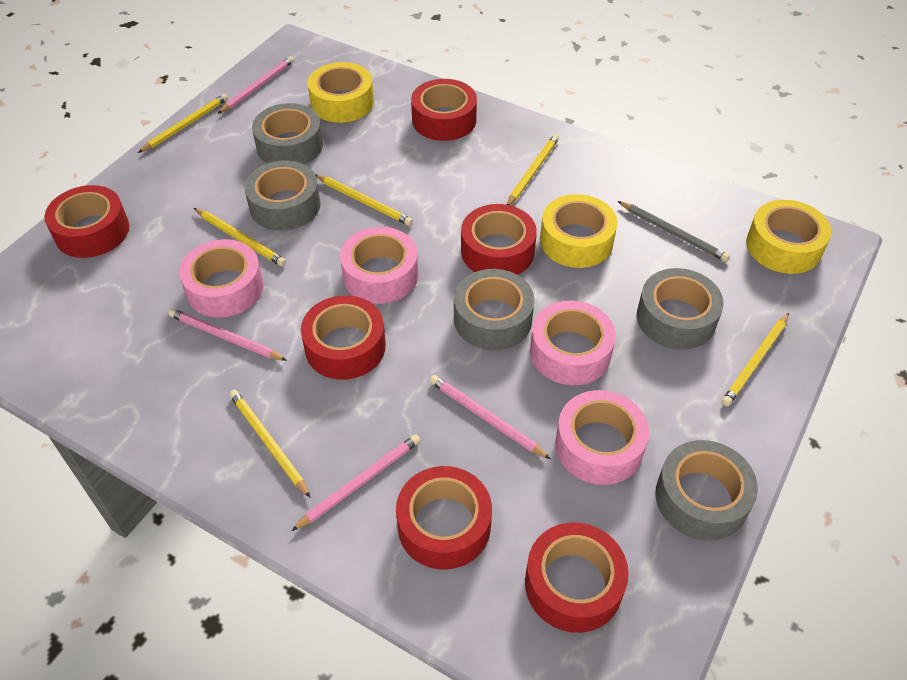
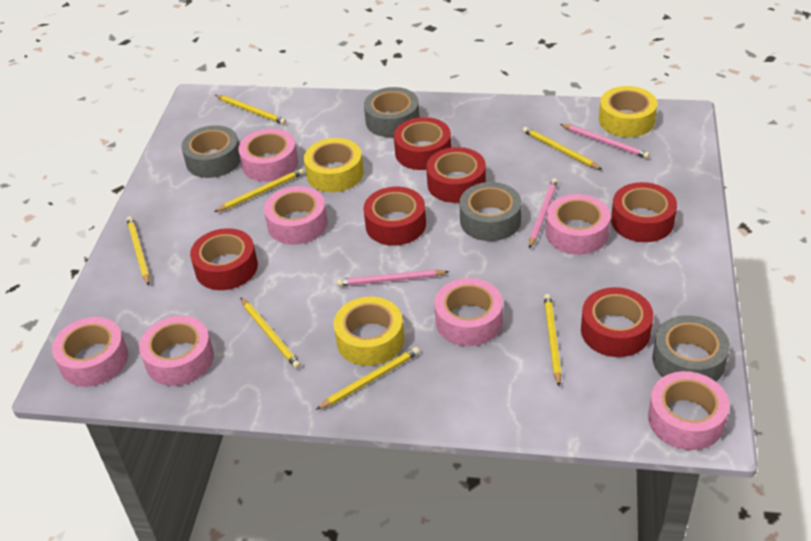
grey pencil: 1 -> 0
grey tape: 5 -> 4
pink pencil: 4 -> 3
pink tape: 4 -> 7
yellow pencil: 6 -> 7

